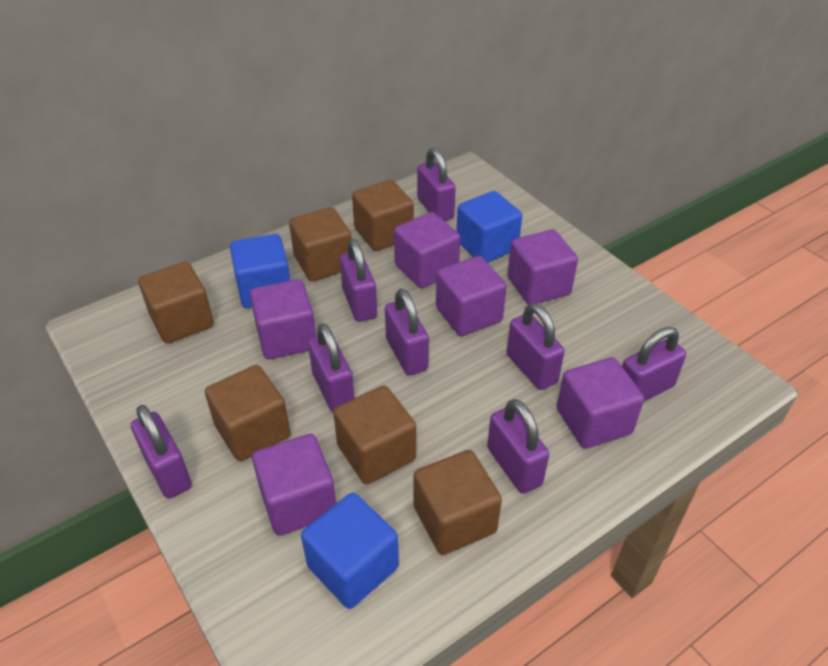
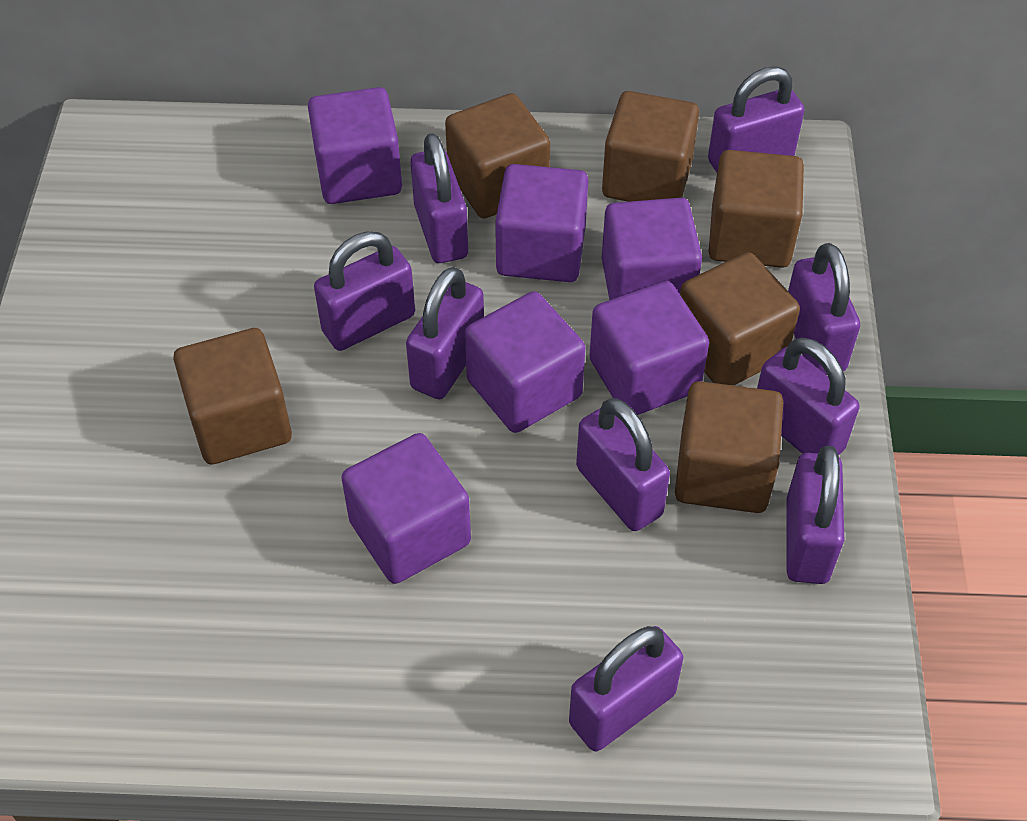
blue cube: 3 -> 0
purple padlock: 8 -> 9

